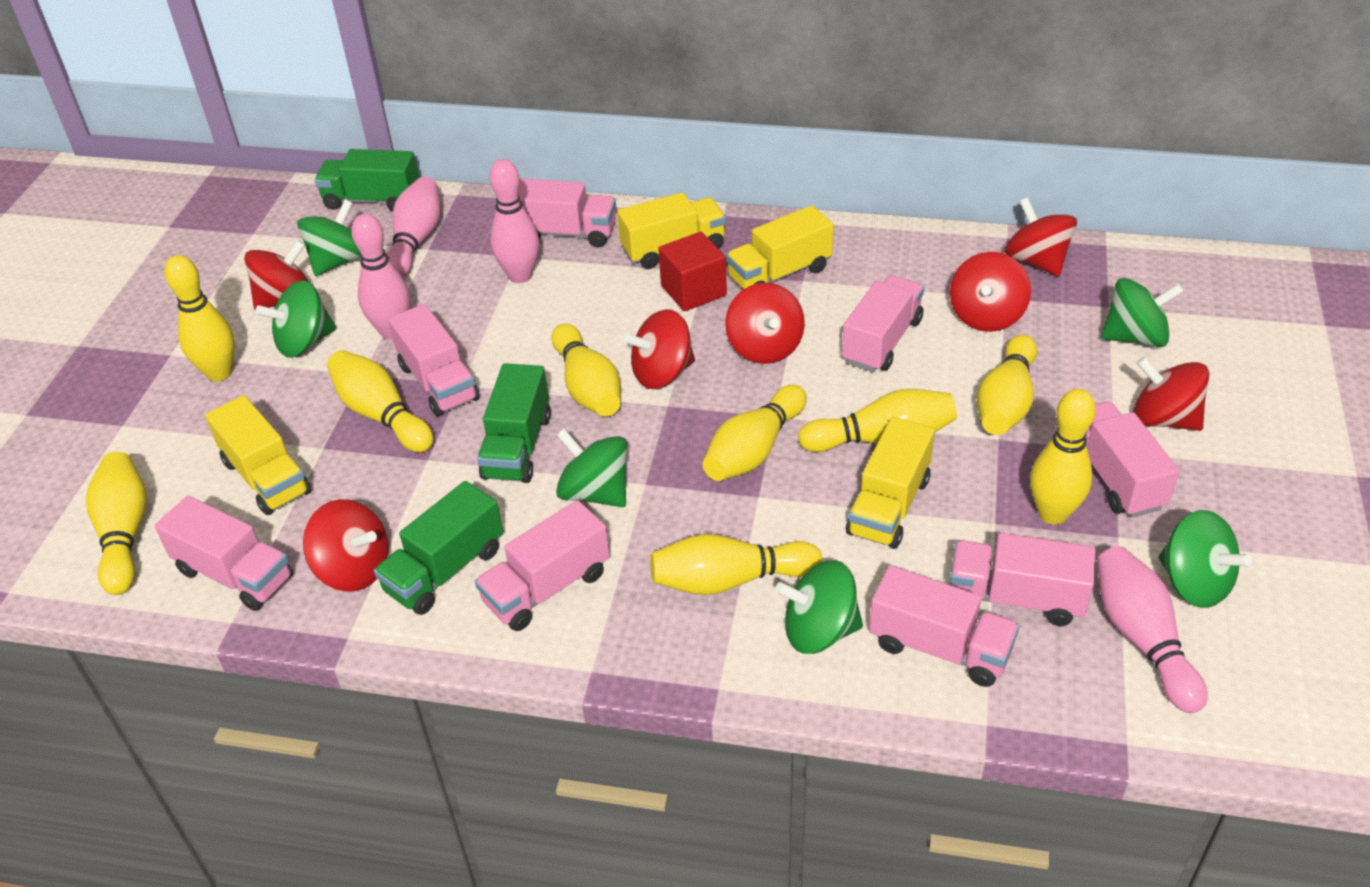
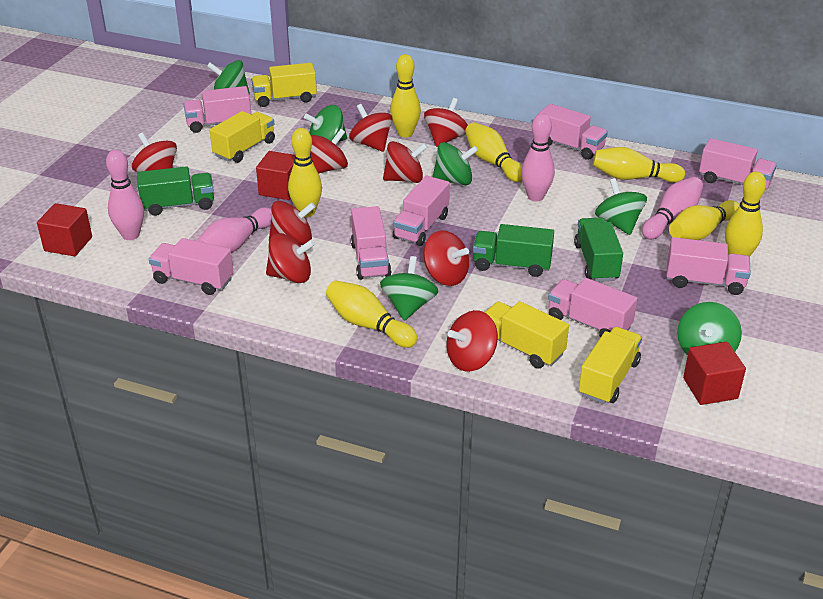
red cube: 1 -> 3
red spinning top: 7 -> 9
yellow bowling pin: 9 -> 7

